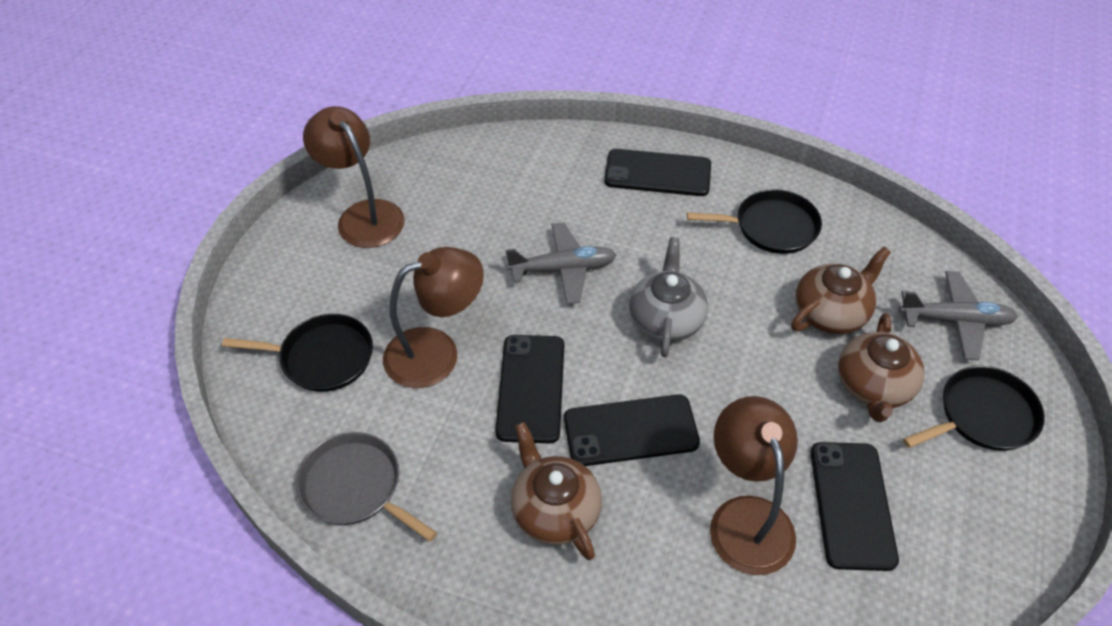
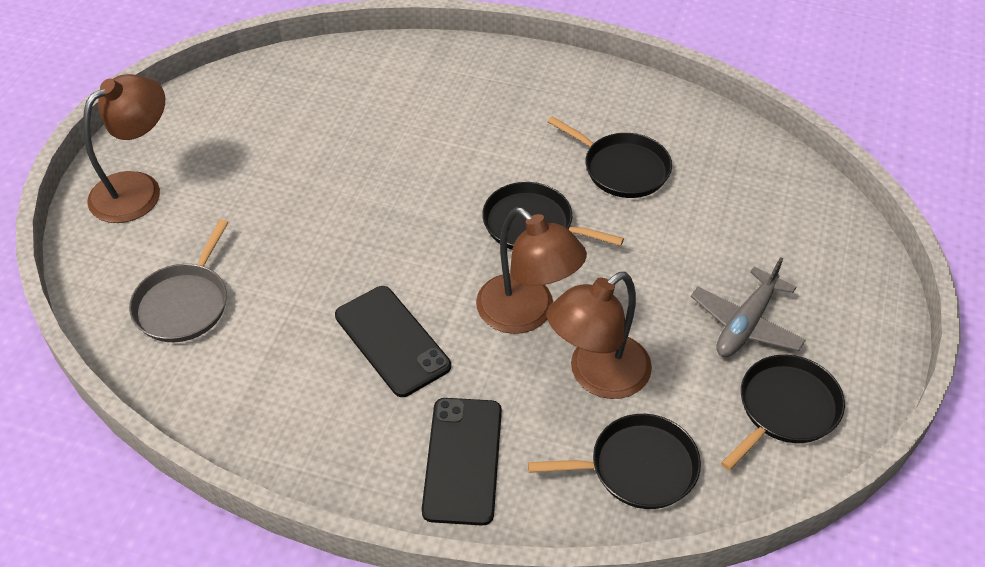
black pan: 3 -> 4
black phone: 4 -> 2
brown teapot: 3 -> 0
grey plane: 2 -> 1
grey teapot: 1 -> 0

